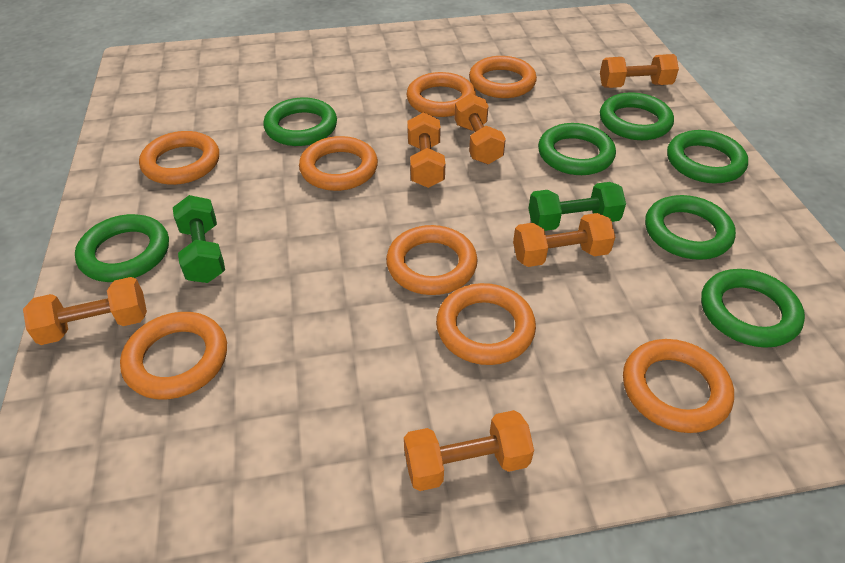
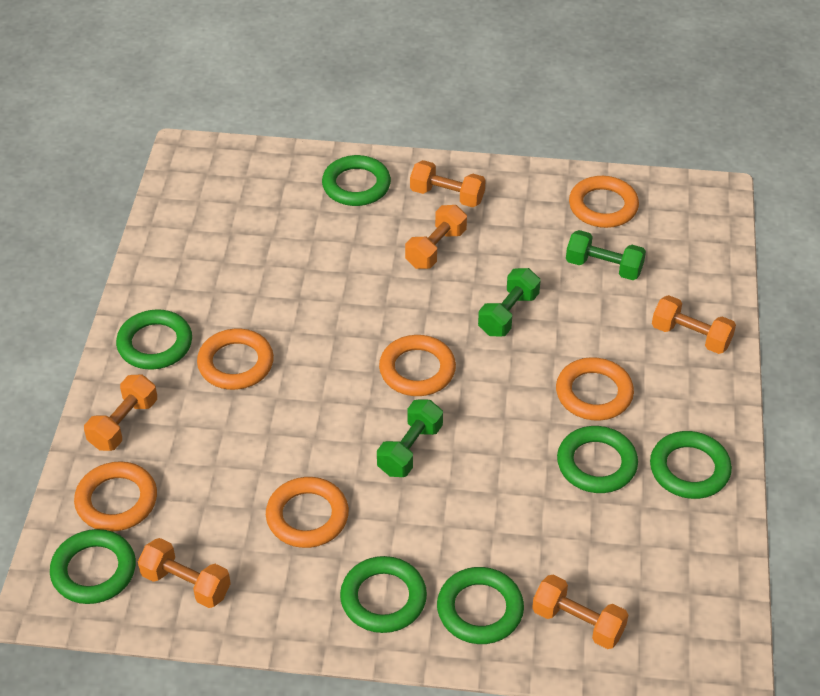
green dumbbell: 2 -> 3
orange ring: 8 -> 6

